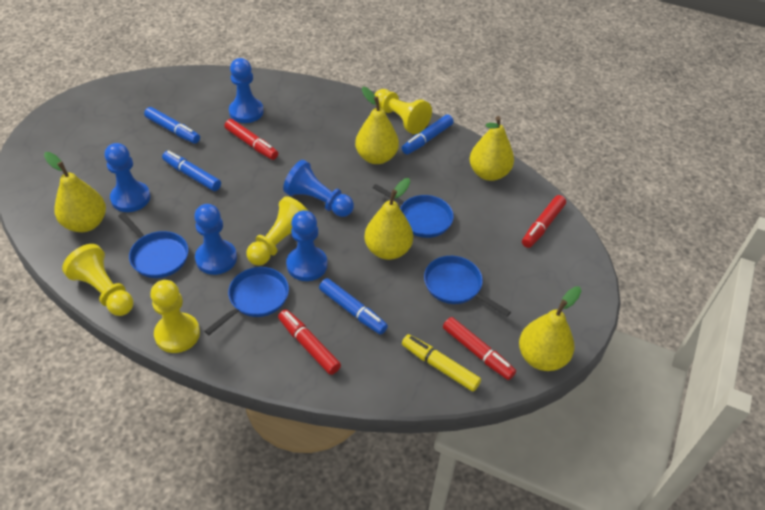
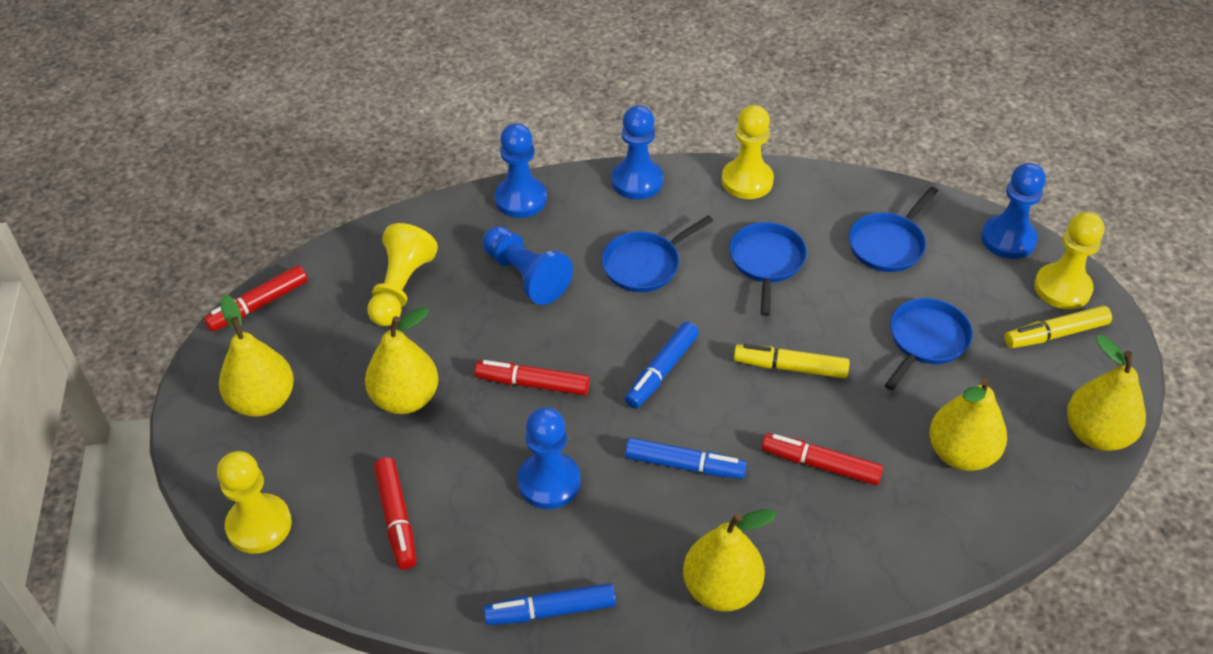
blue marker: 4 -> 3
yellow marker: 1 -> 2

